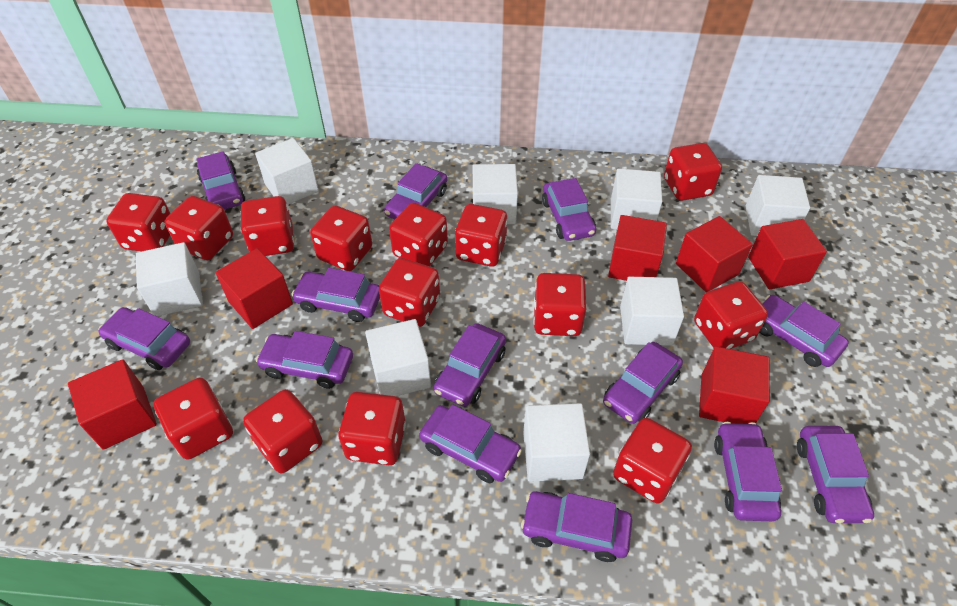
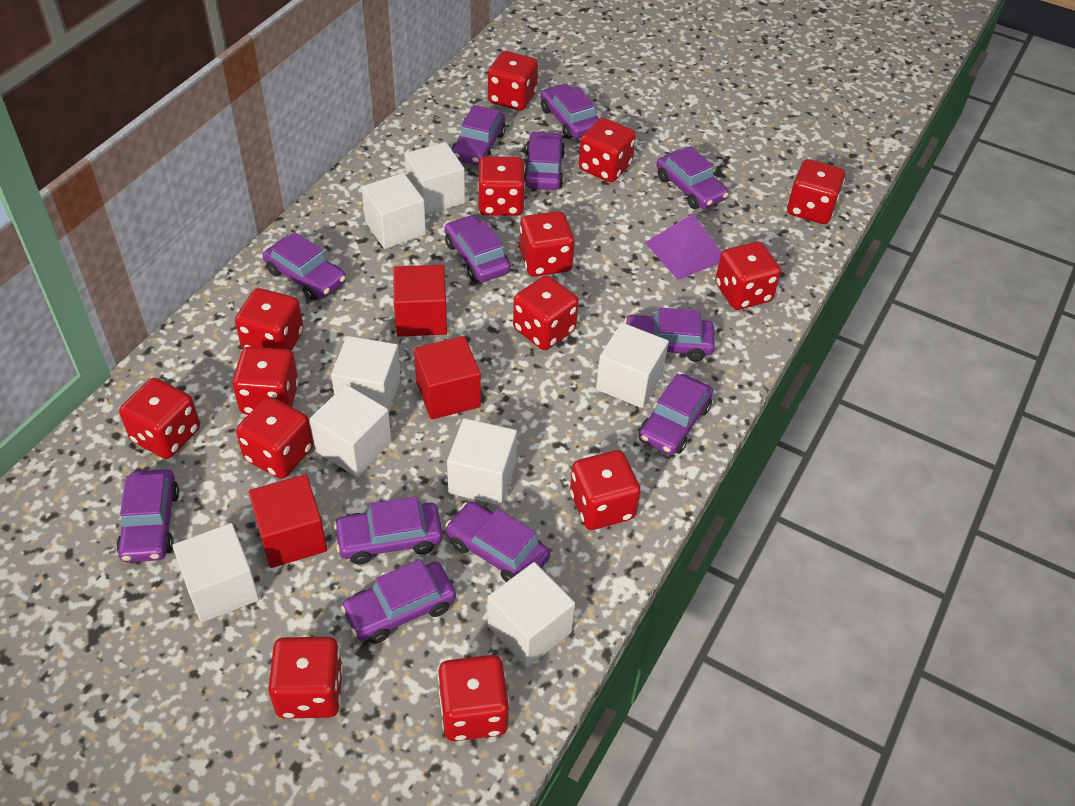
purple car: 13 -> 12
purple pyramid: 0 -> 1
red cube: 6 -> 3

